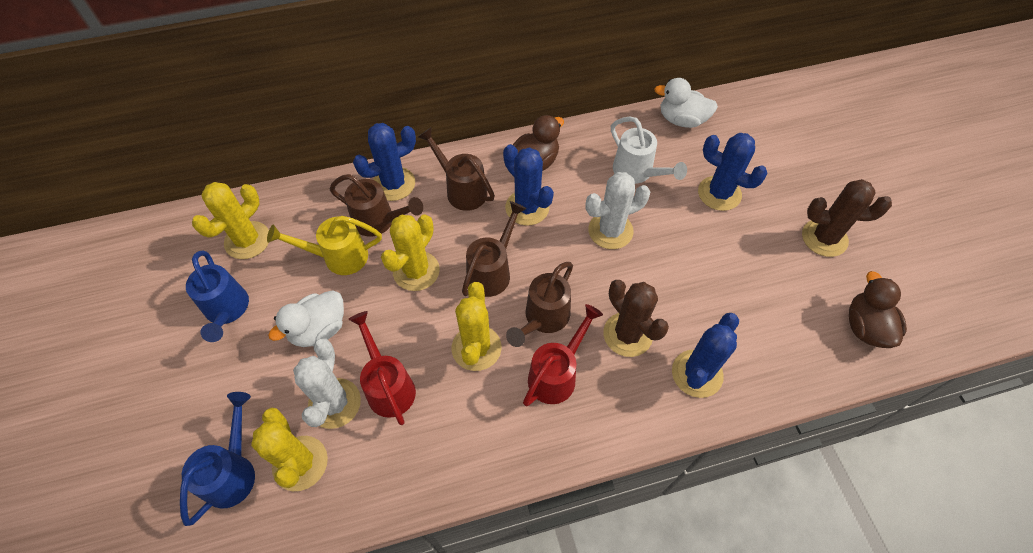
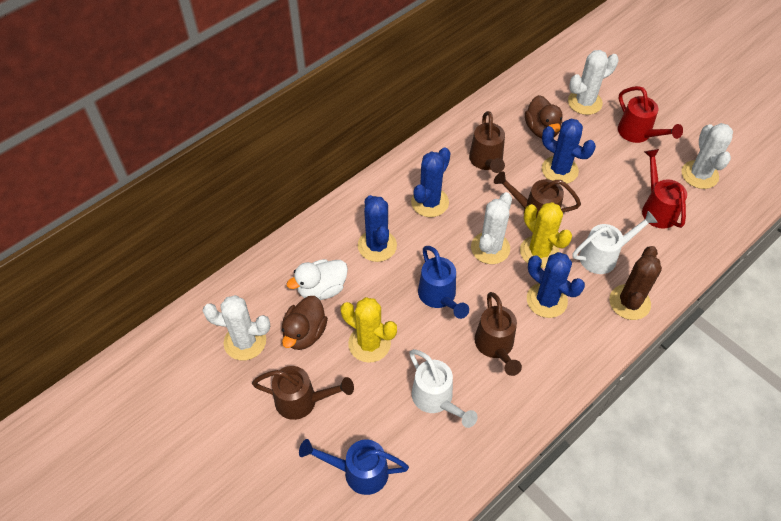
brown cactus: 2 -> 1
white cactus: 2 -> 4
white duck: 2 -> 1
white watering can: 1 -> 2
yellow cactus: 4 -> 2
yellow watering can: 1 -> 0

